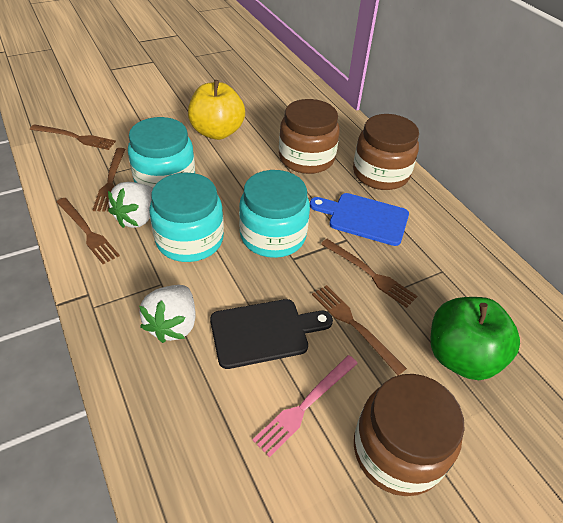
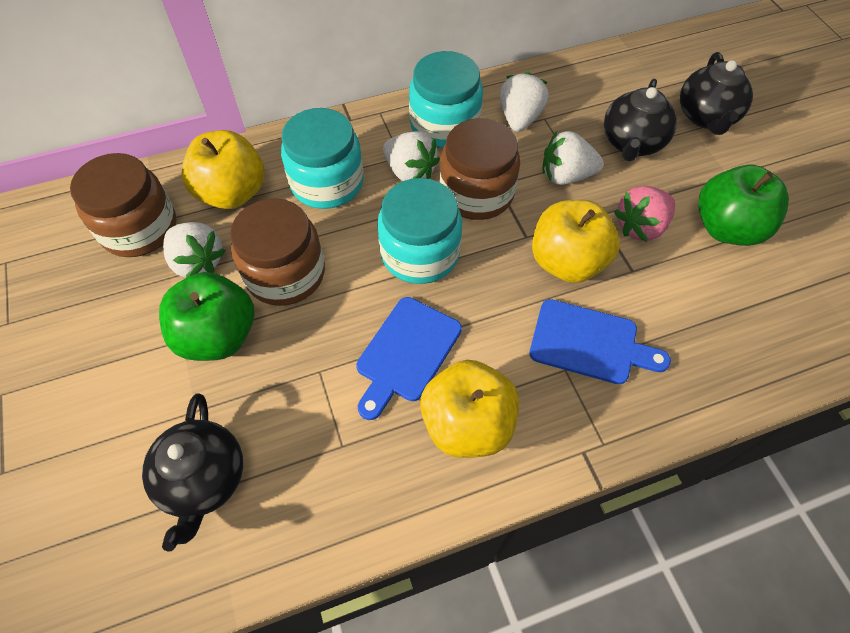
black cutting board: 1 -> 0
black teapot: 0 -> 3
blue cutting board: 1 -> 2
brown fork: 5 -> 0
green apple: 1 -> 2
pink fork: 1 -> 0
pink strawberry: 0 -> 1
white strawberry: 2 -> 4
yellow apple: 1 -> 3

